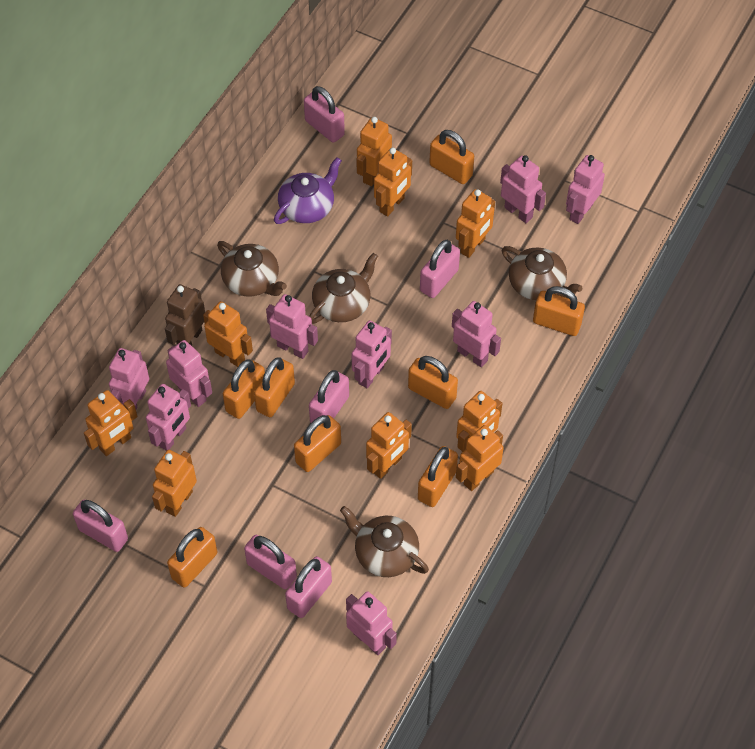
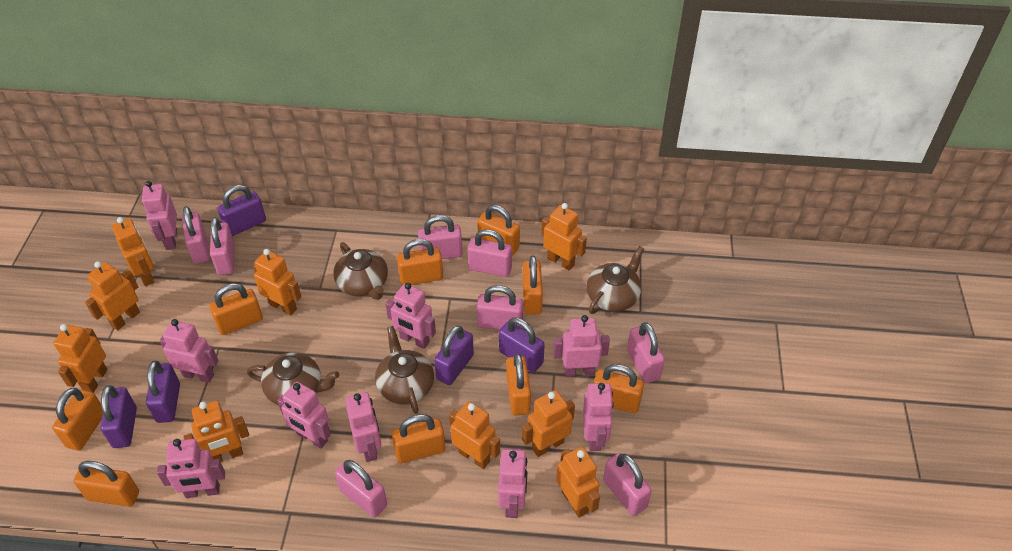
brown robot: 1 -> 0
orange padlock: 8 -> 9
pink padlock: 6 -> 8
purple padlock: 0 -> 5
purple teapot: 1 -> 0

